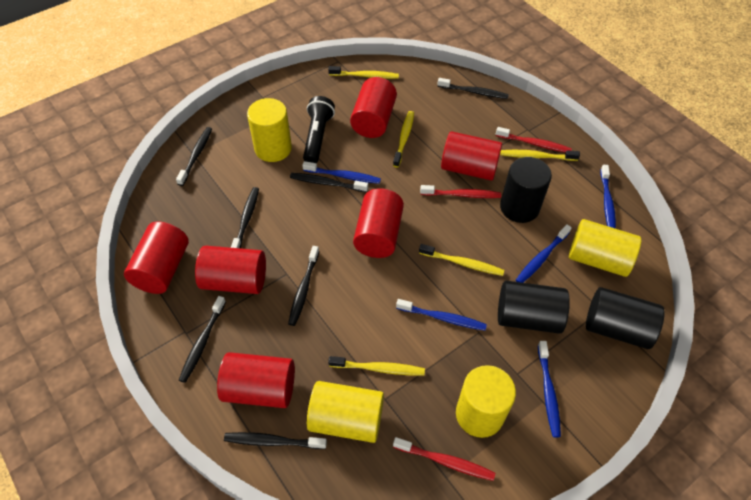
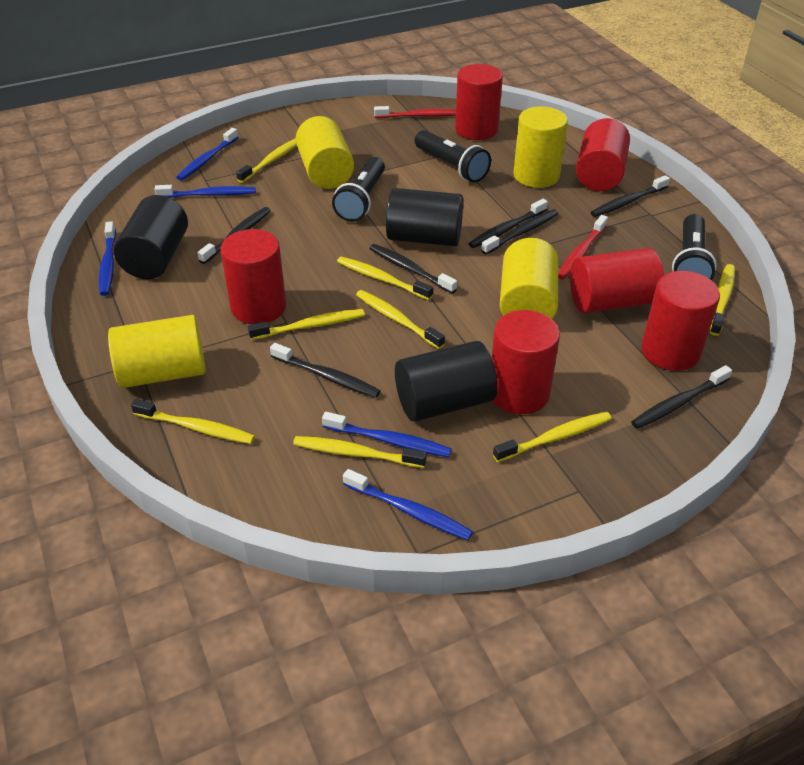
black flashlight: 1 -> 3
red toothbrush: 3 -> 2
yellow toothbrush: 5 -> 8

